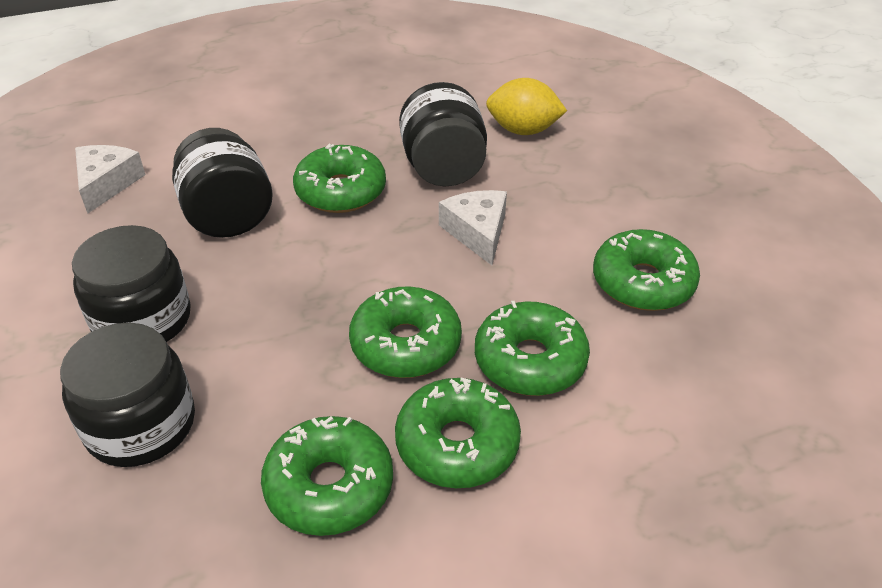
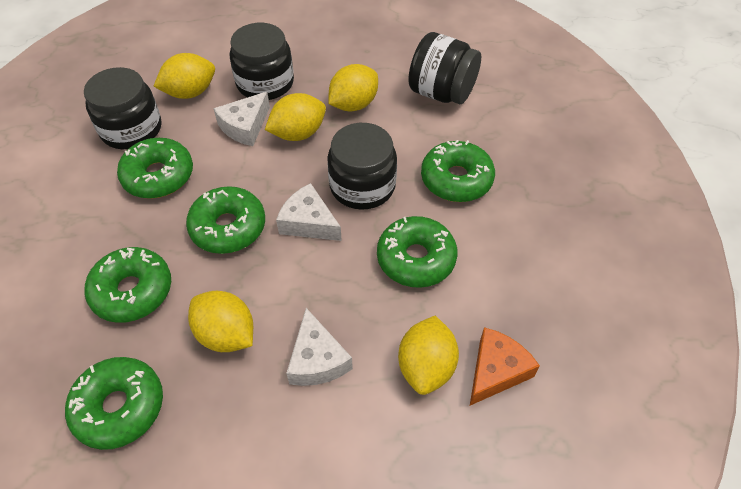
orange cheese: 0 -> 1
white cheese: 2 -> 3
yellow lemon: 1 -> 5

